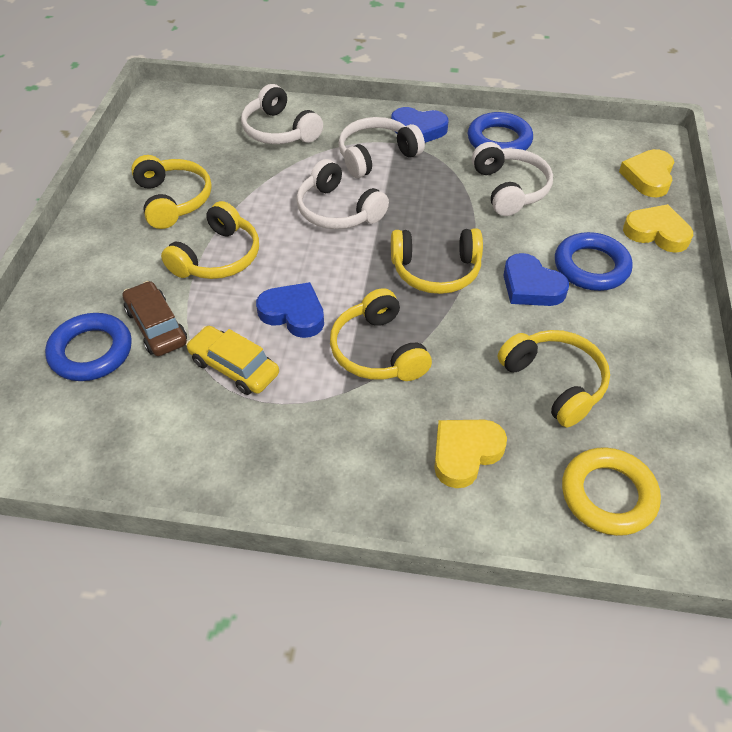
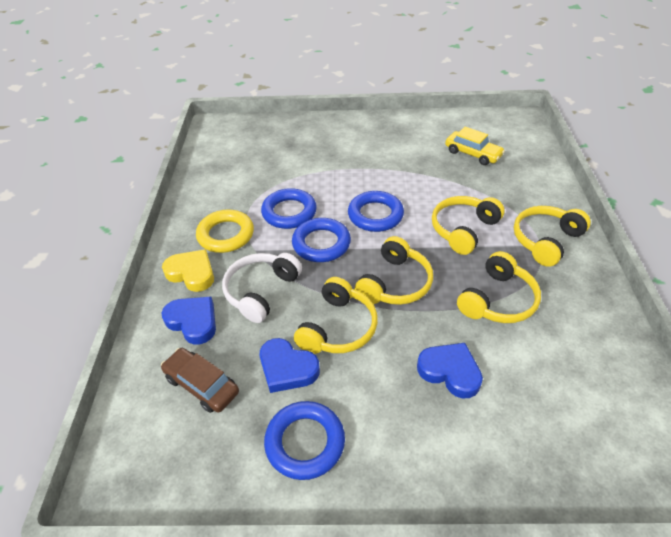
blue ring: 3 -> 4
white headphones: 4 -> 1
yellow heart: 3 -> 1

